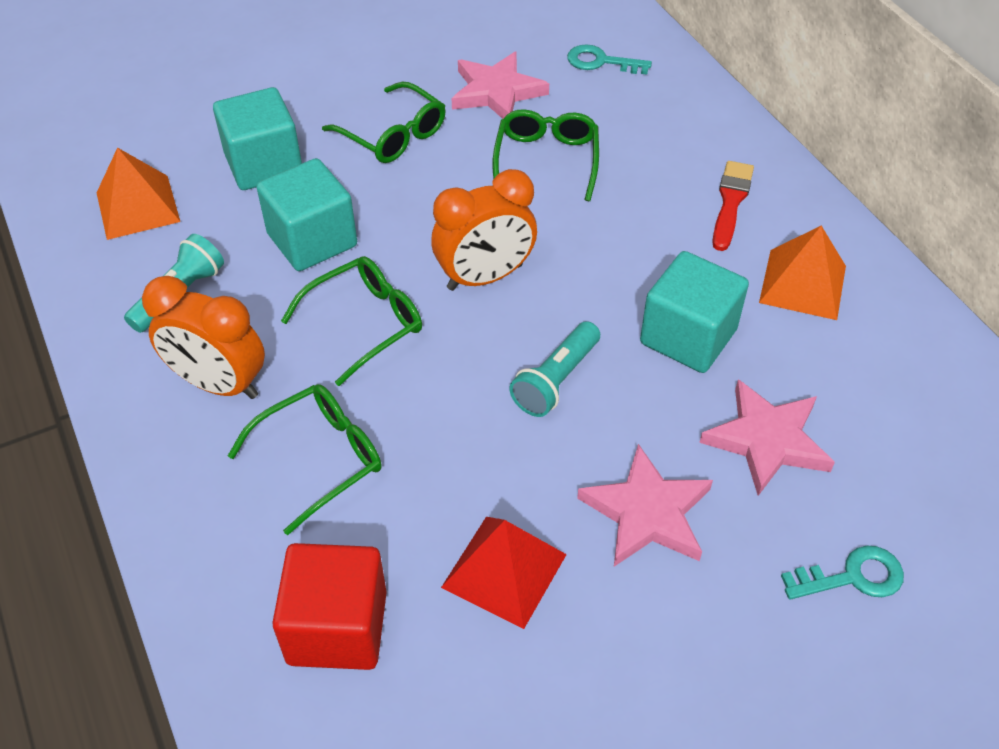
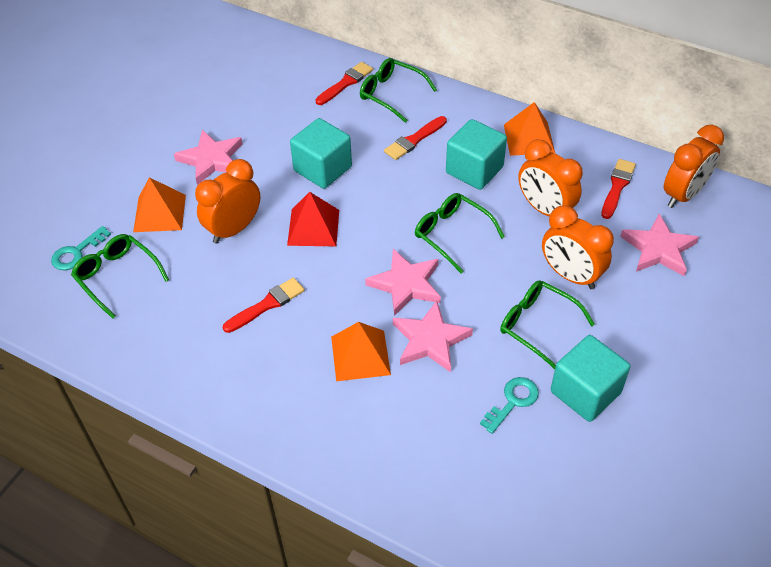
orange clock: 2 -> 4
orange pyramid: 2 -> 3
pink star: 3 -> 4
red brush: 1 -> 4
red cube: 1 -> 0
turquoise flashlight: 2 -> 0

